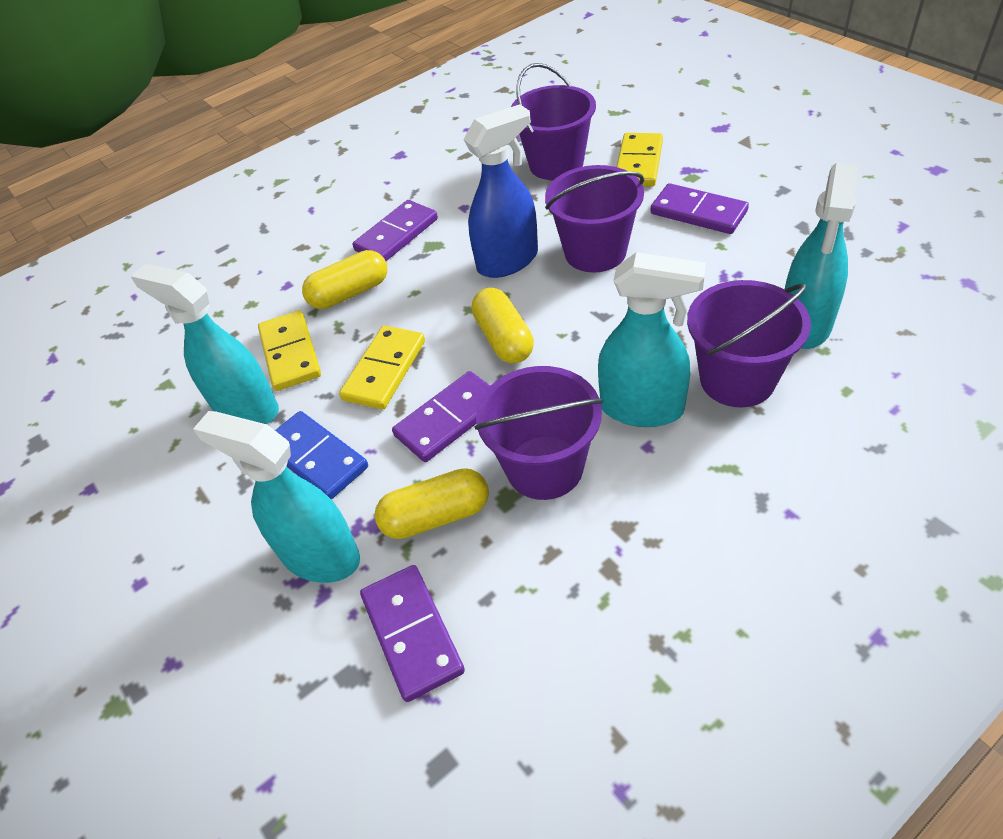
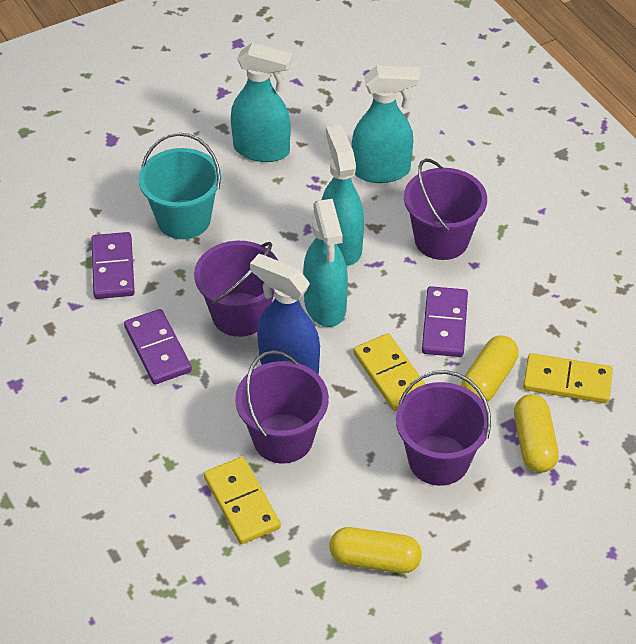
blue domino: 1 -> 0
purple domino: 4 -> 3
turquoise bucket: 0 -> 1

